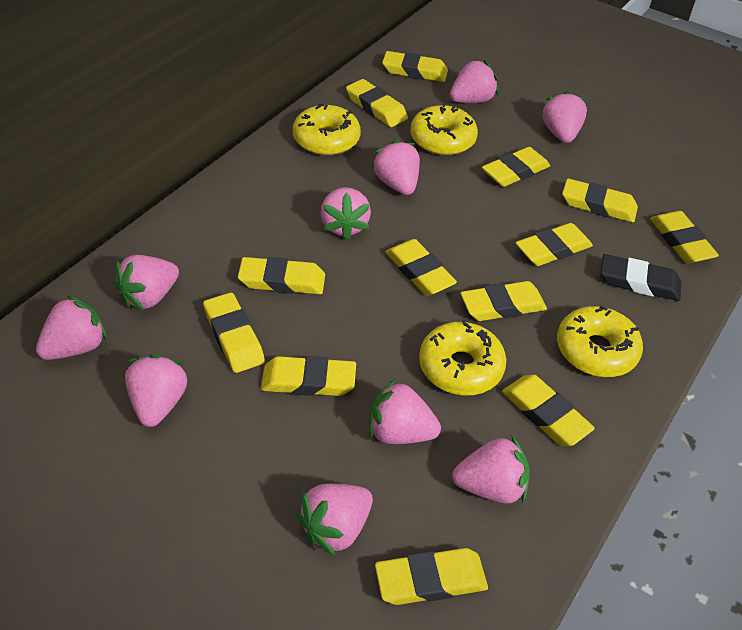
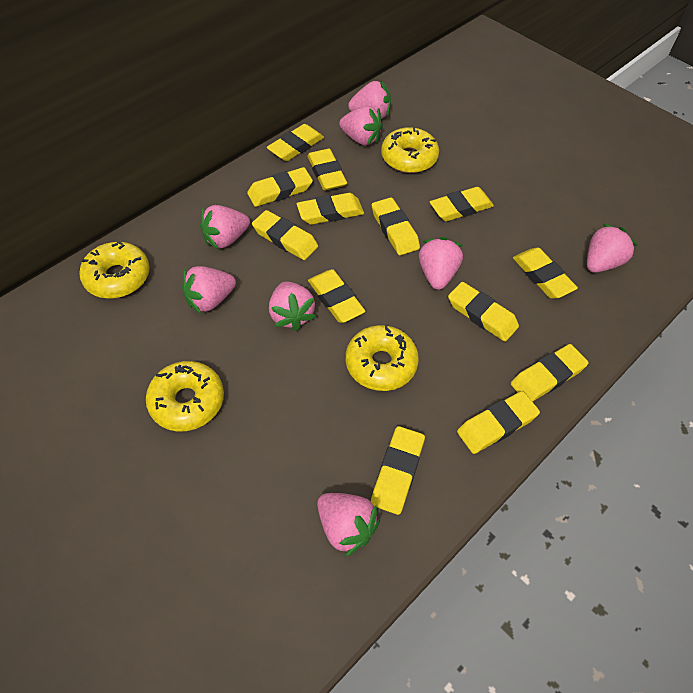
black eraser: 1 -> 0
pink strawberry: 10 -> 8

